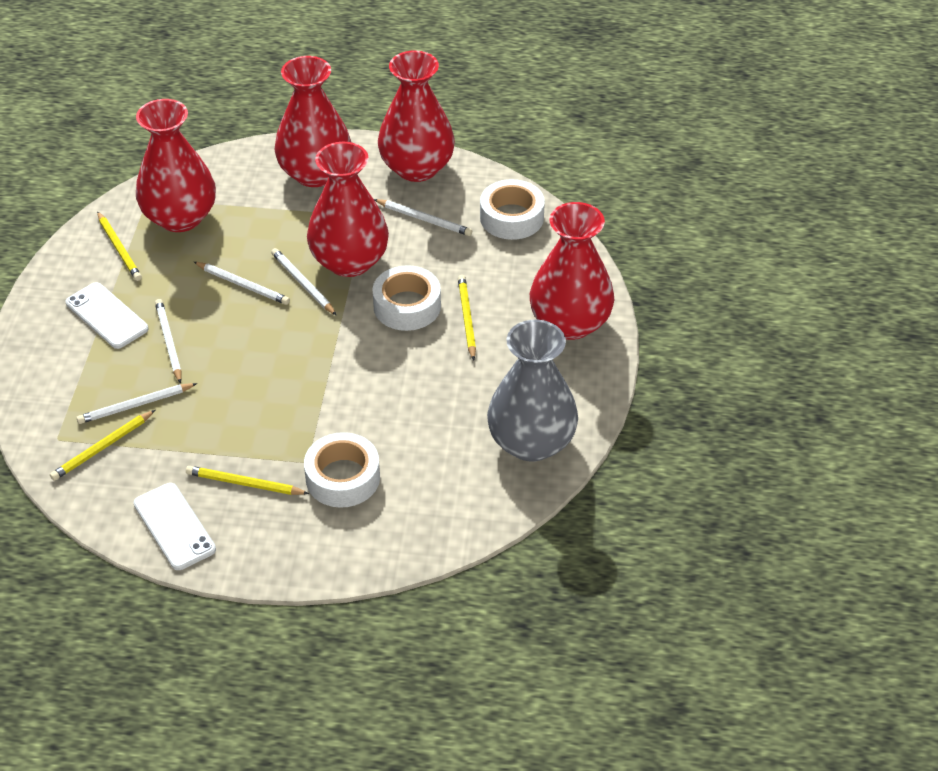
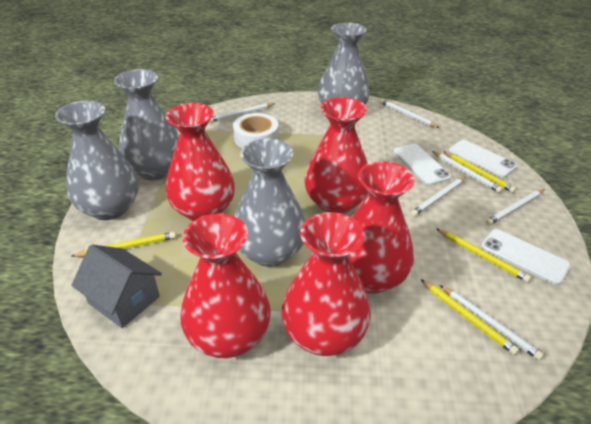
grey house: 0 -> 1
grey vase: 1 -> 4
white pencil: 5 -> 6
white phone: 2 -> 3
white tape: 3 -> 1

